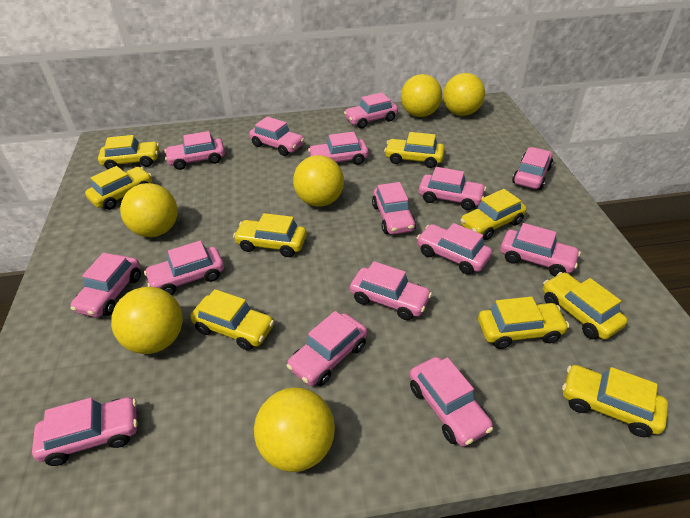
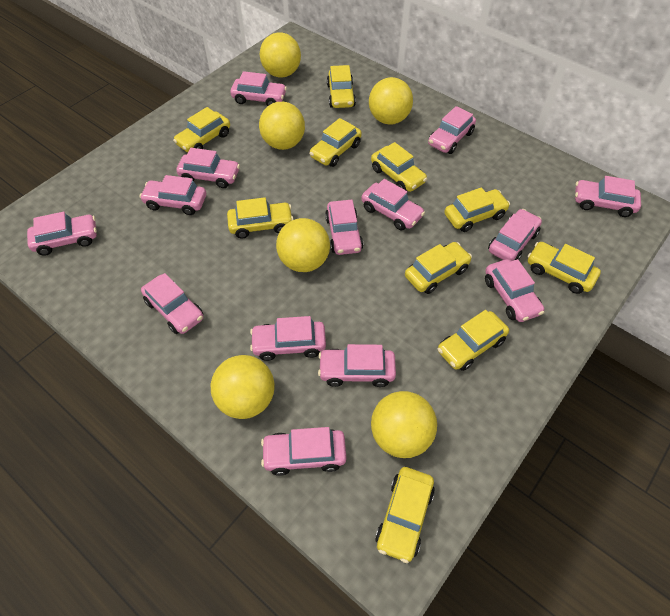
pink car: 15 -> 14
yellow car: 9 -> 10

